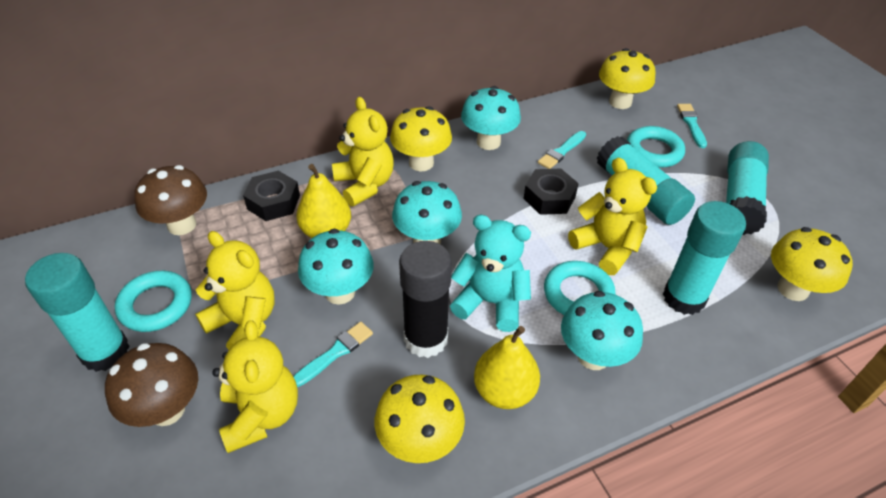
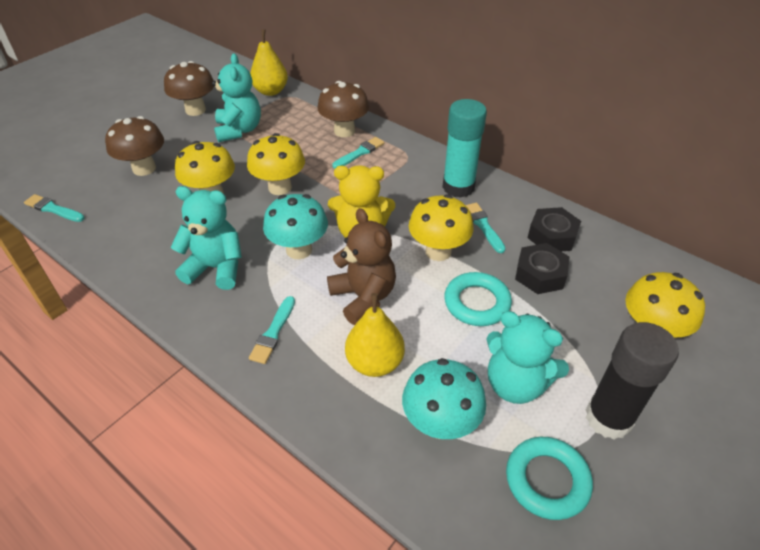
brown mushroom: 2 -> 3
brown teddy bear: 0 -> 1
turquoise brush: 3 -> 4
turquoise glue stick: 4 -> 1
turquoise mushroom: 4 -> 2
turquoise ring: 3 -> 2
turquoise teddy bear: 1 -> 3
yellow teddy bear: 4 -> 1

